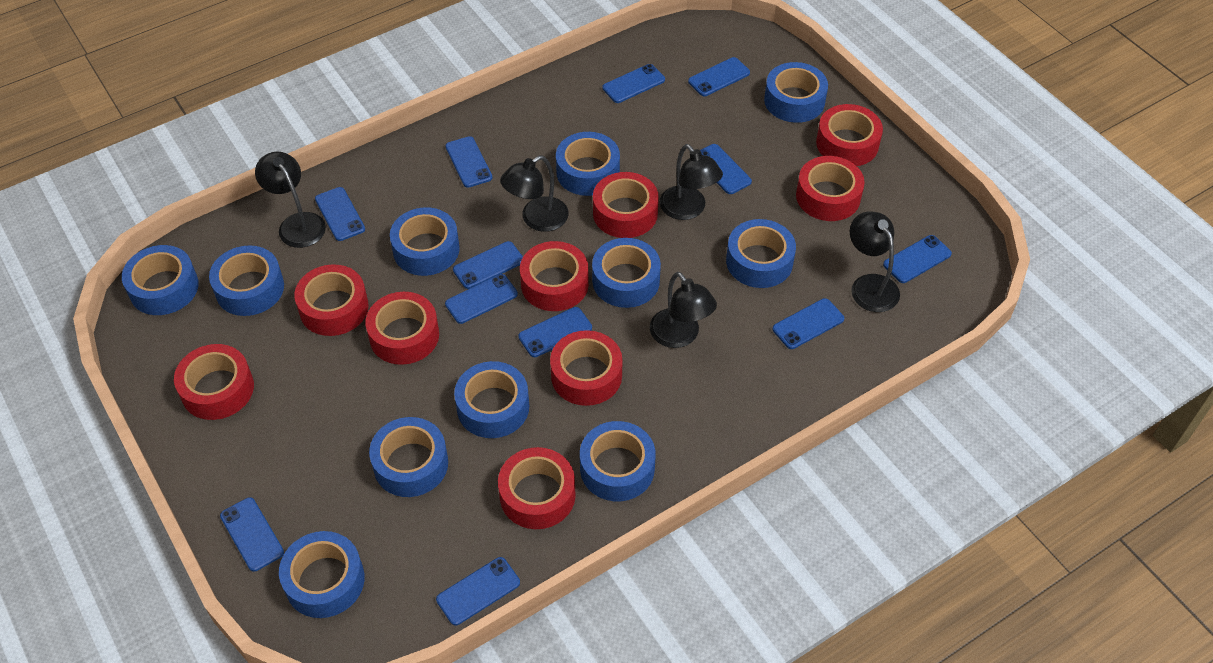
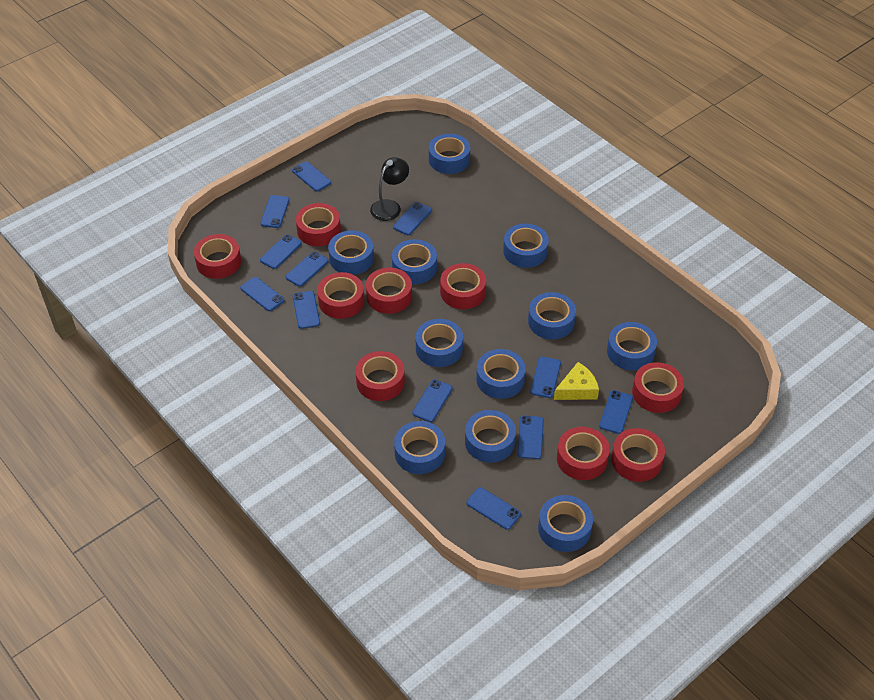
black lamp: 5 -> 1
yellow cheese: 0 -> 1

